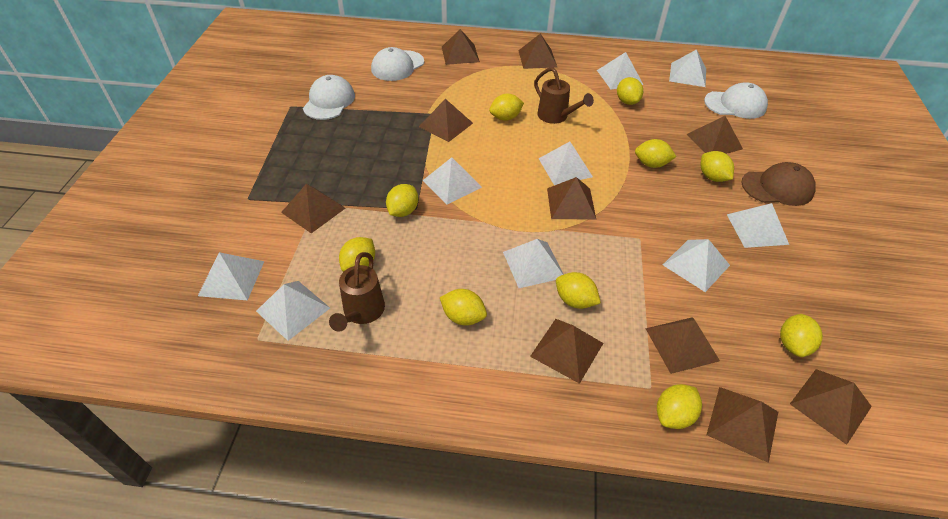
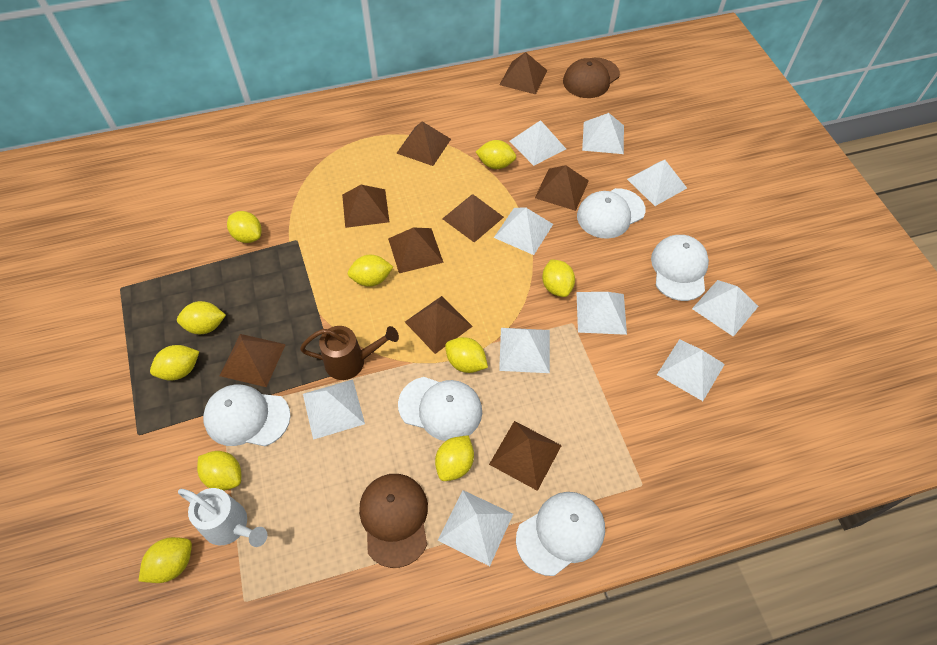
brown cap: 1 -> 2
brown pyramid: 10 -> 9
brown watering can: 2 -> 1
white cap: 3 -> 5
white pyramid: 9 -> 10
white watering can: 0 -> 1

